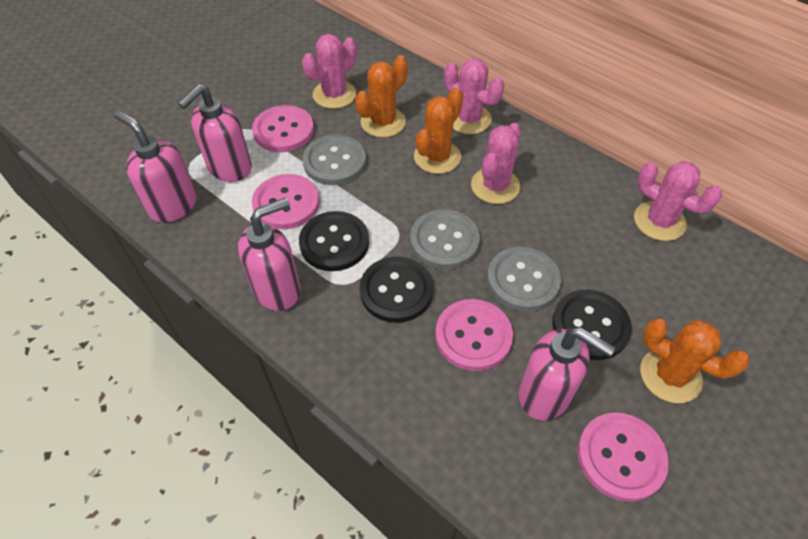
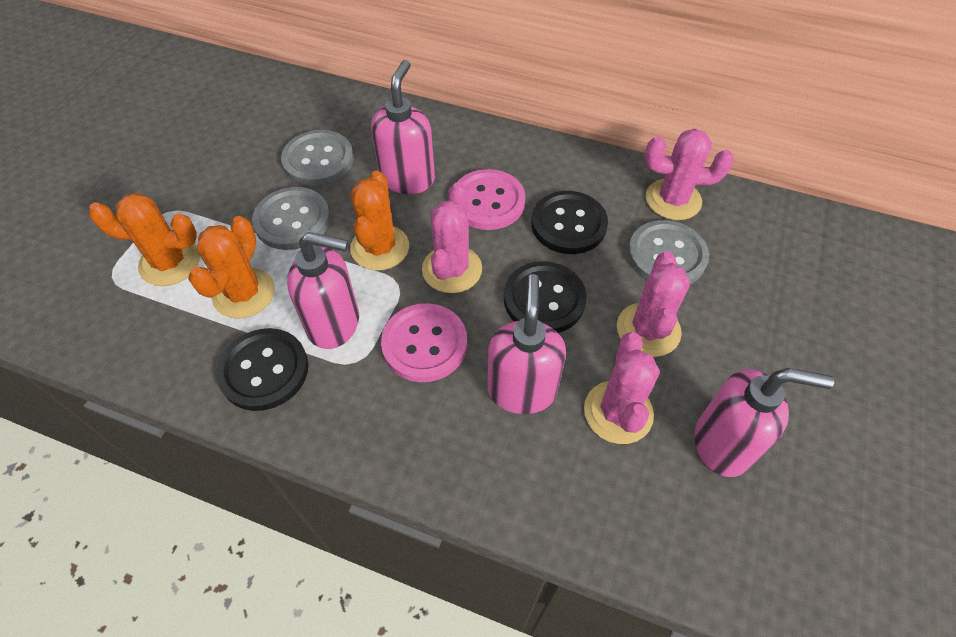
pink button: 4 -> 2

